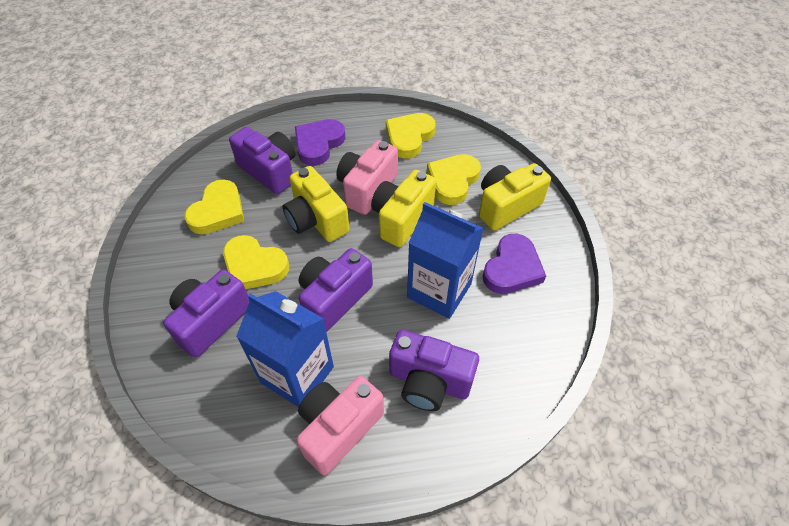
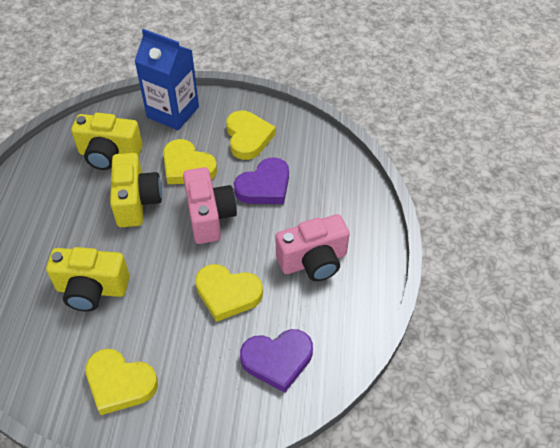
blue carton: 2 -> 1
purple camera: 4 -> 0

